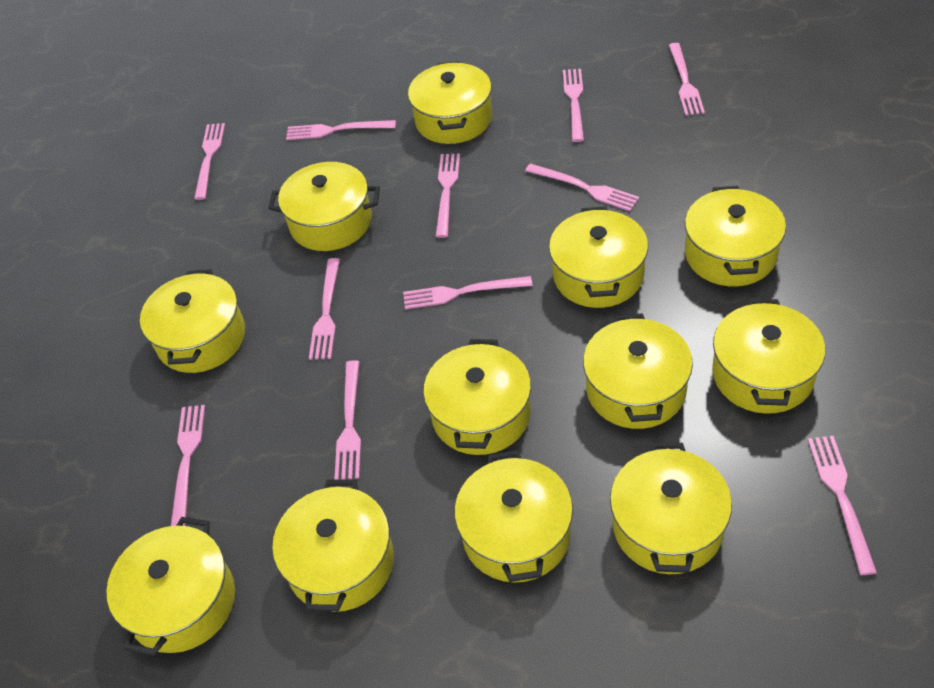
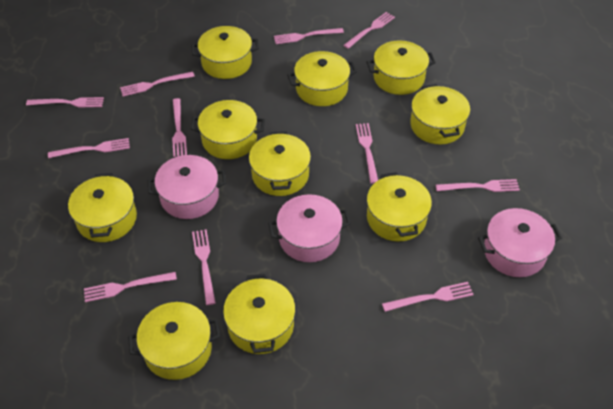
pink pot: 0 -> 3
yellow pot: 12 -> 10

